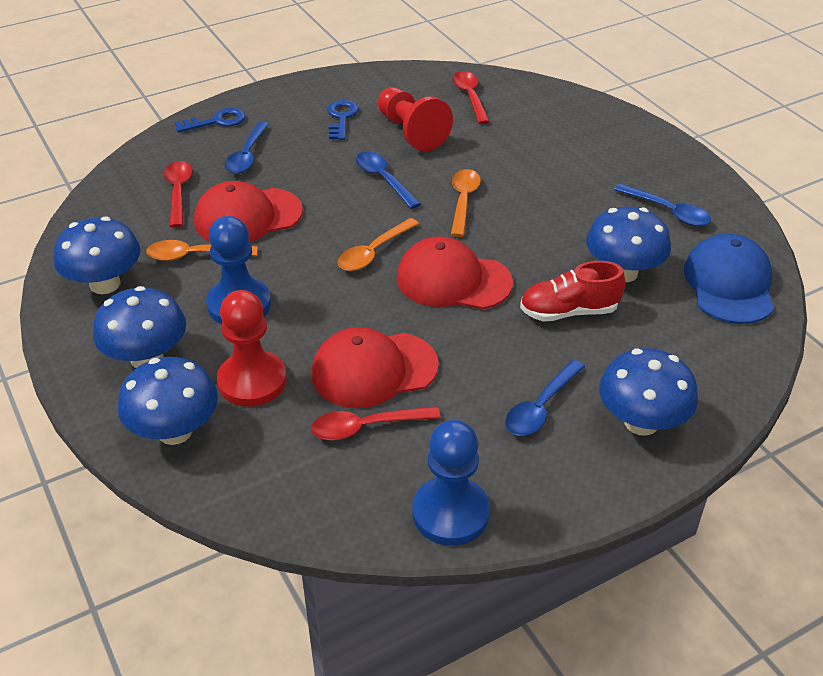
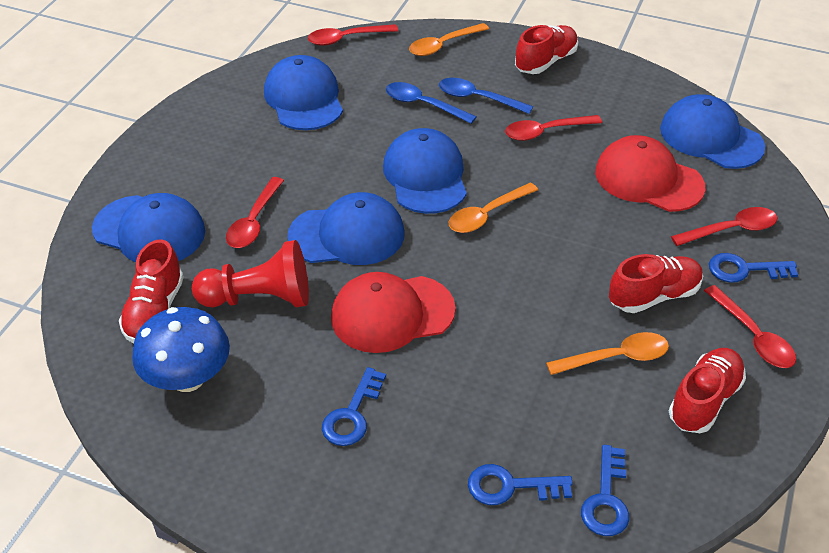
blue cap: 1 -> 5
blue key: 2 -> 4
blue mushroom: 5 -> 1
blue pawn: 2 -> 0
blue spoon: 4 -> 2
red cap: 3 -> 2
red pawn: 2 -> 1
red shoe: 1 -> 4
red spoon: 3 -> 5

